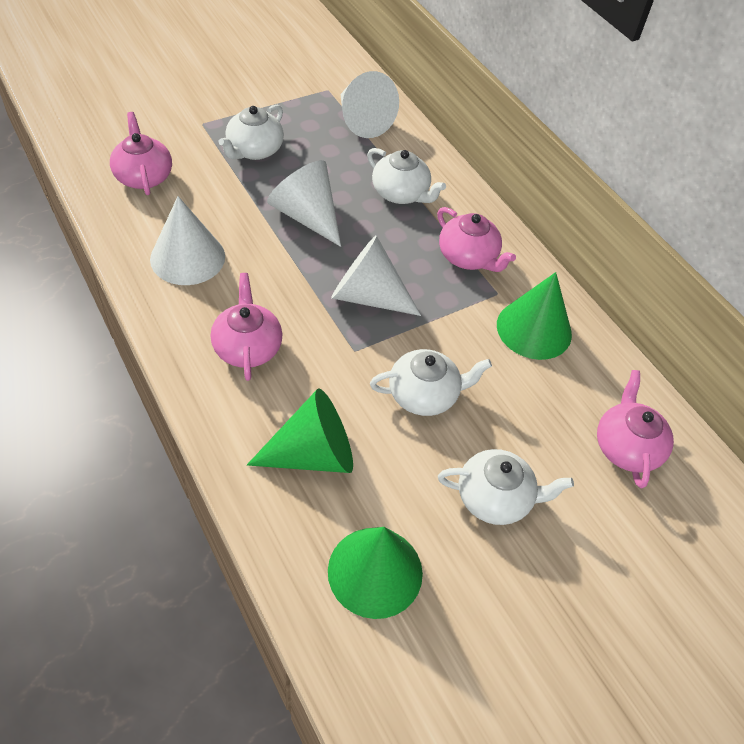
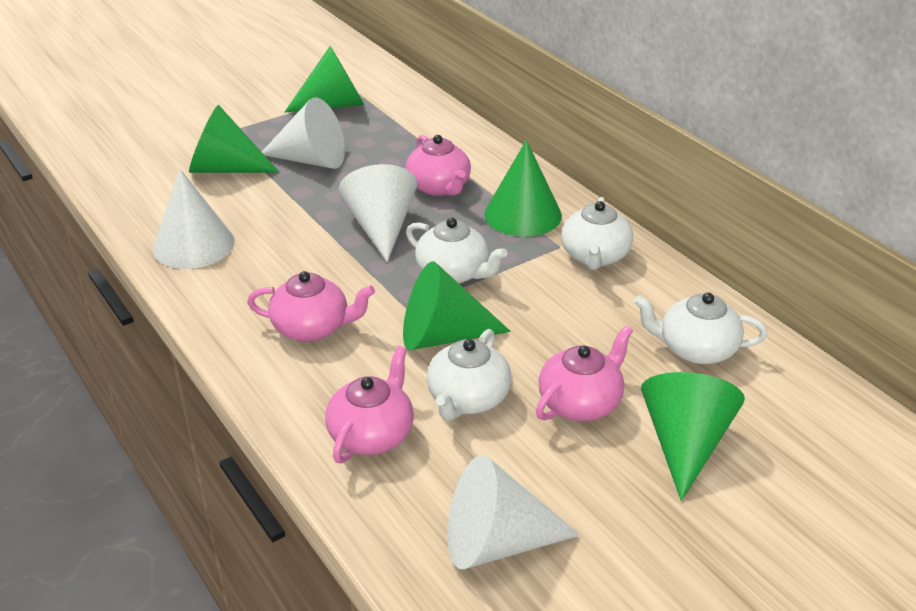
green cone: 3 -> 5

